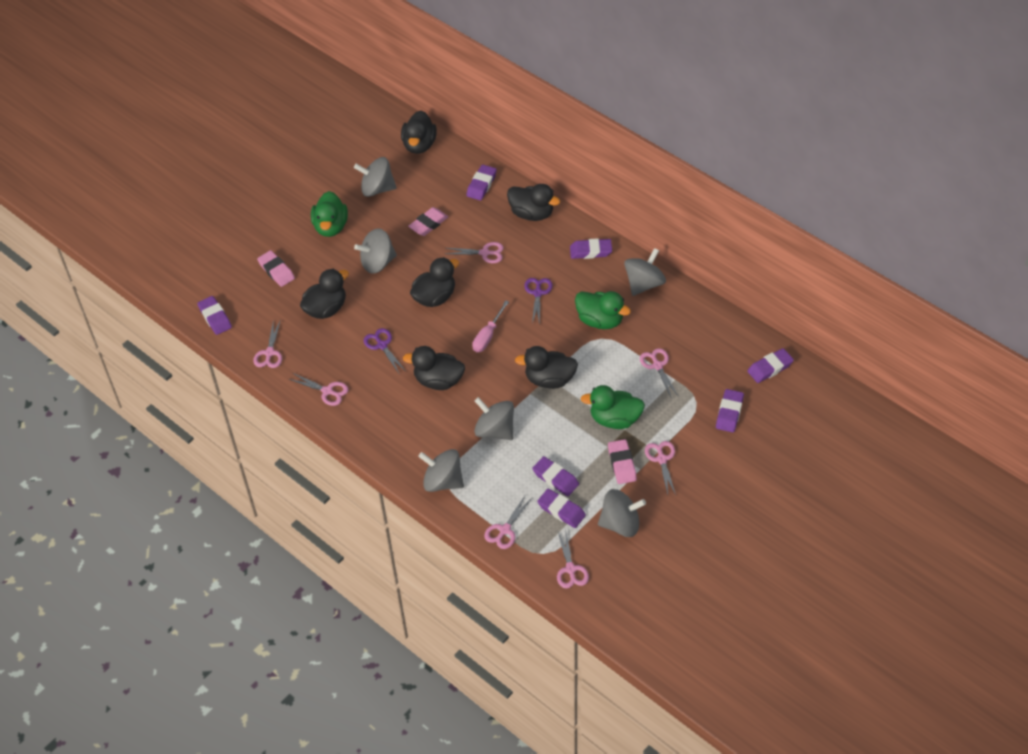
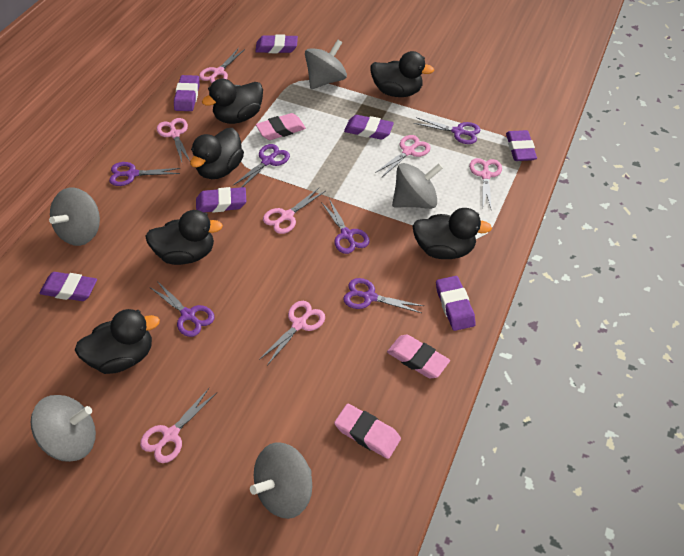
green duck: 3 -> 0
grey spinning top: 6 -> 5
pink screwdriver: 1 -> 0
purple scissors: 2 -> 6

